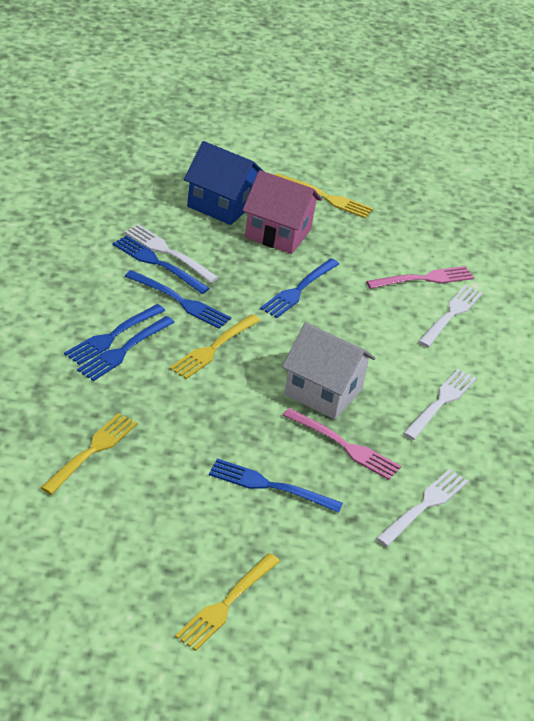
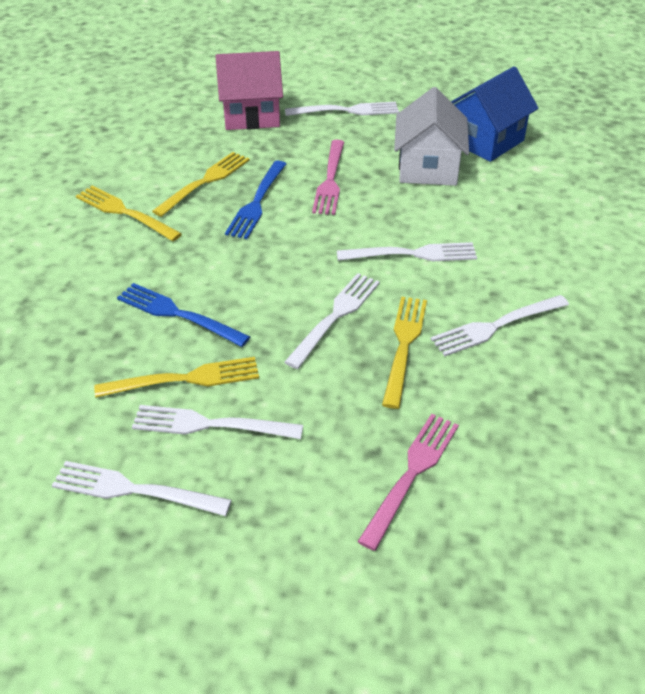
blue fork: 6 -> 2
white fork: 4 -> 6

